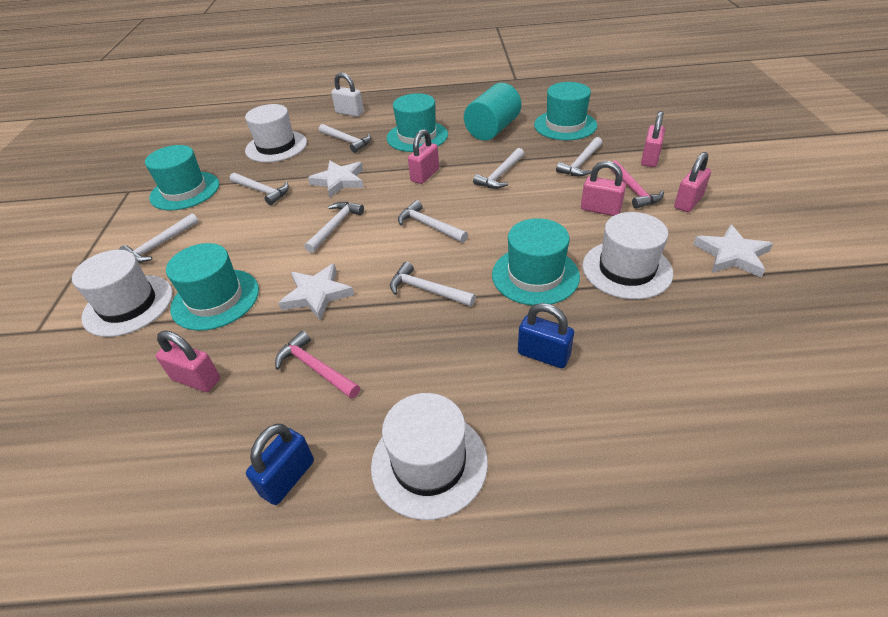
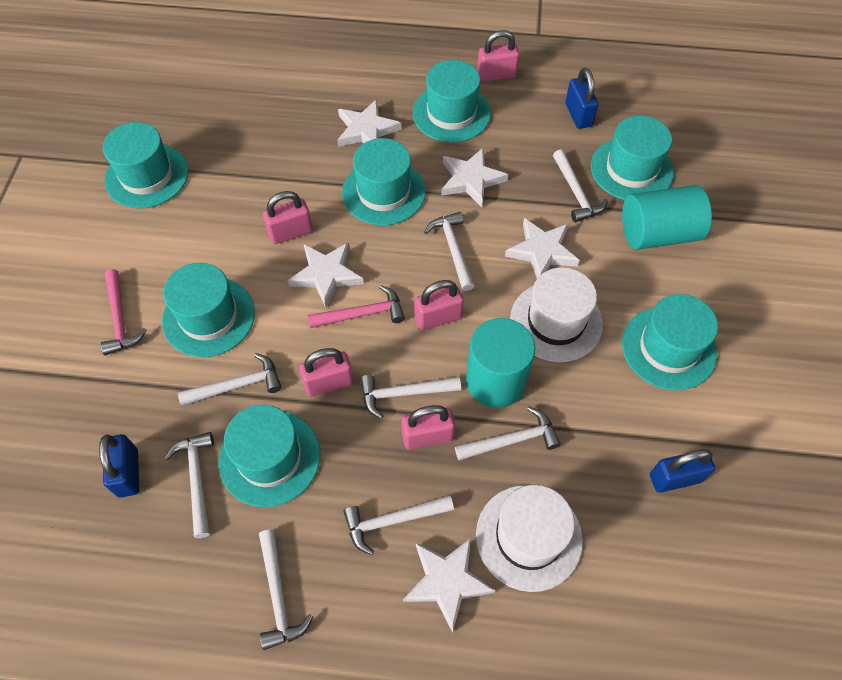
blue padlock: 2 -> 3
turquoise cylinder: 1 -> 2
turquoise hat: 5 -> 7
white hat: 4 -> 2
white padlock: 1 -> 0
white star: 3 -> 5

